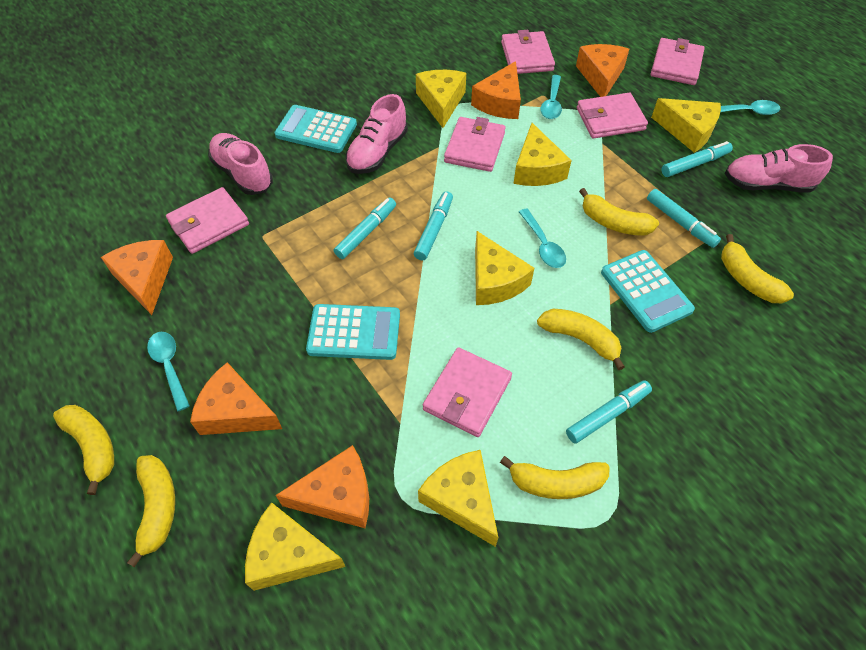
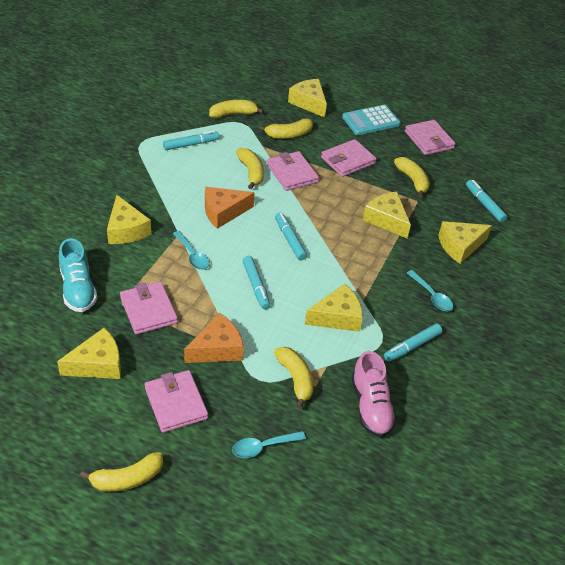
orange cheese: 5 -> 2
pink shoe: 3 -> 1
pink wallet: 6 -> 5
turquoise calculator: 3 -> 1
turquoise shoe: 0 -> 1
turquoise spoon: 4 -> 3

